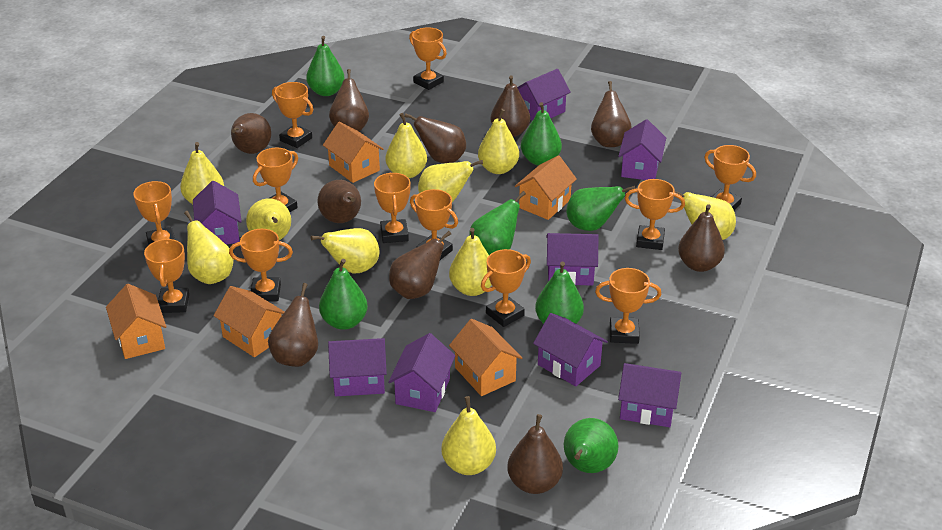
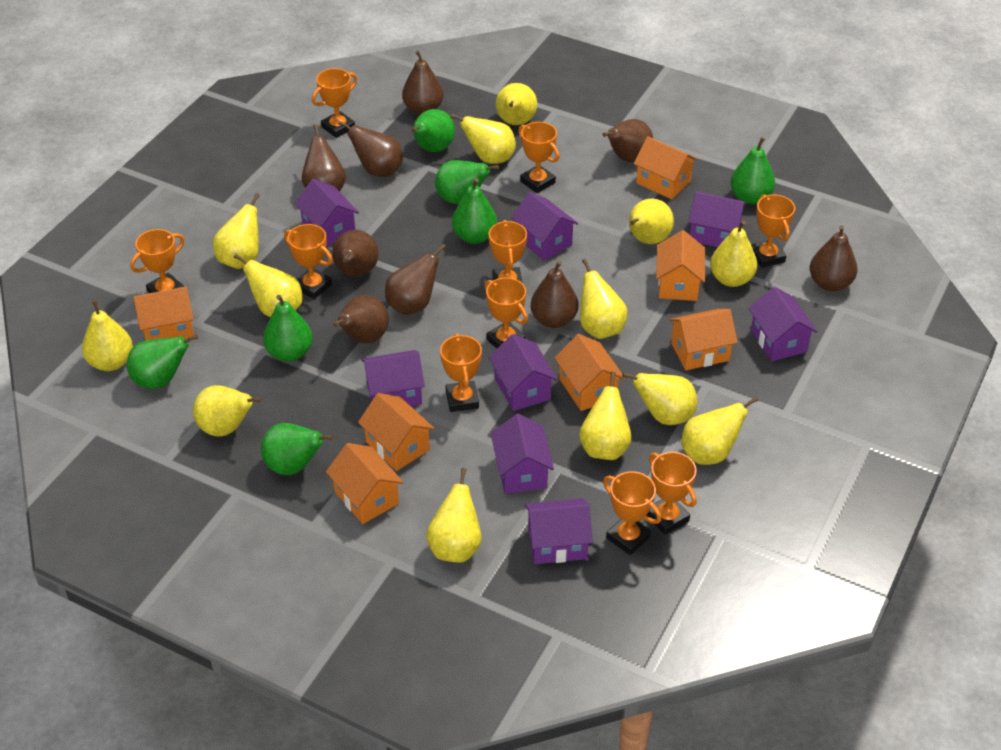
brown pear: 10 -> 9
orange house: 5 -> 7
orange trophy: 12 -> 10
yellow pear: 10 -> 13

